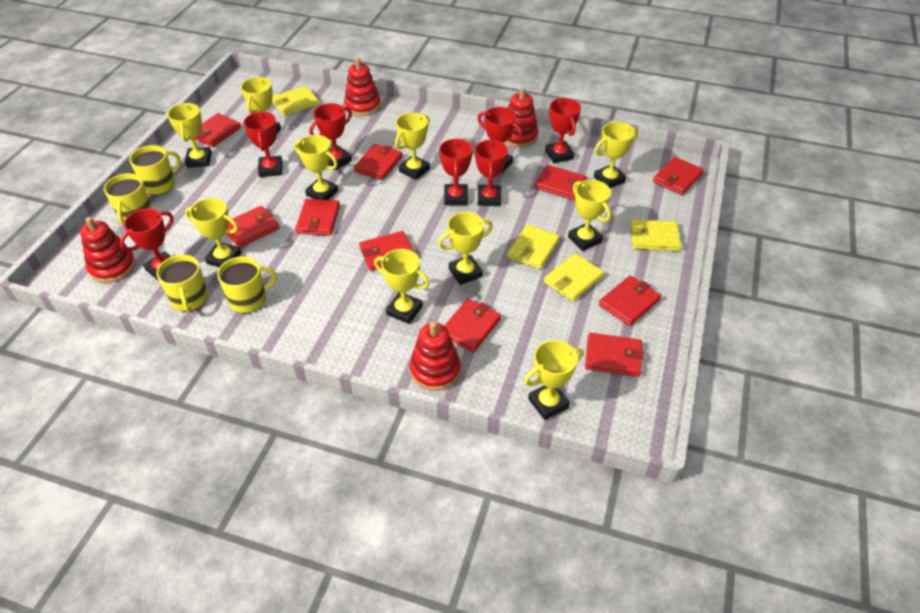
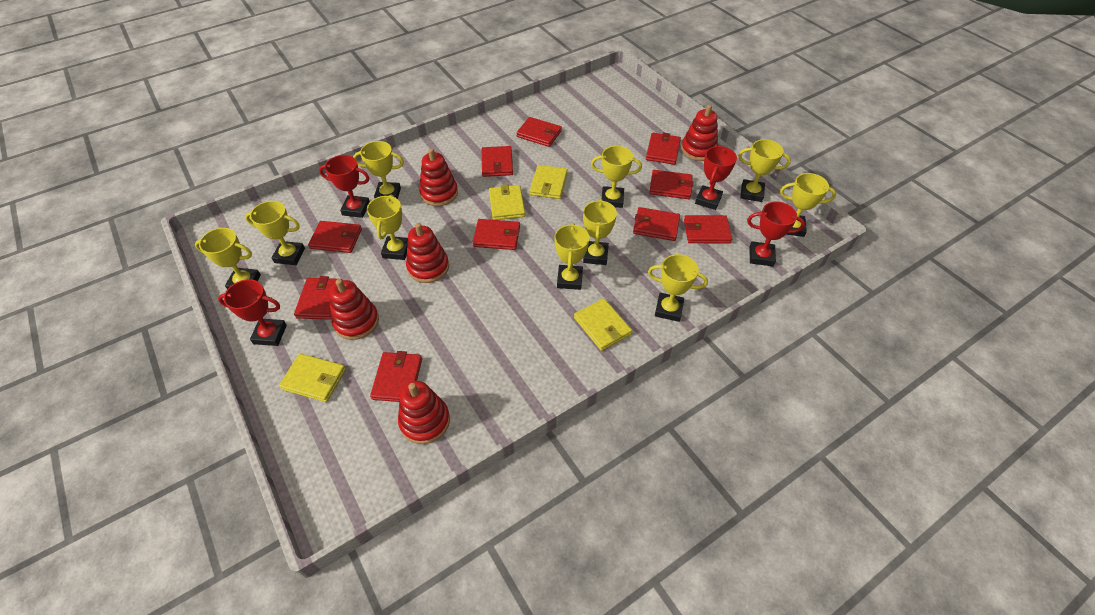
red stacking toy: 4 -> 5
red trophy: 7 -> 4
yellow mug: 4 -> 0

